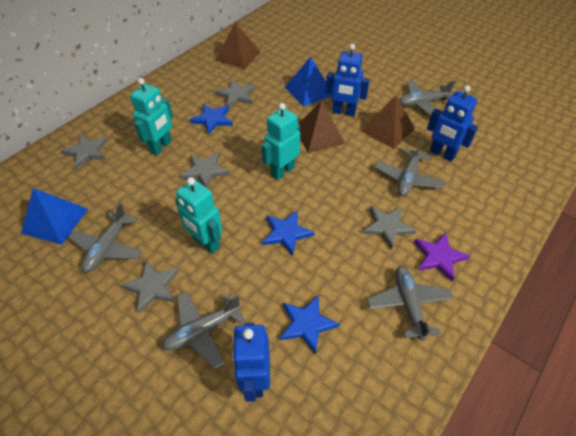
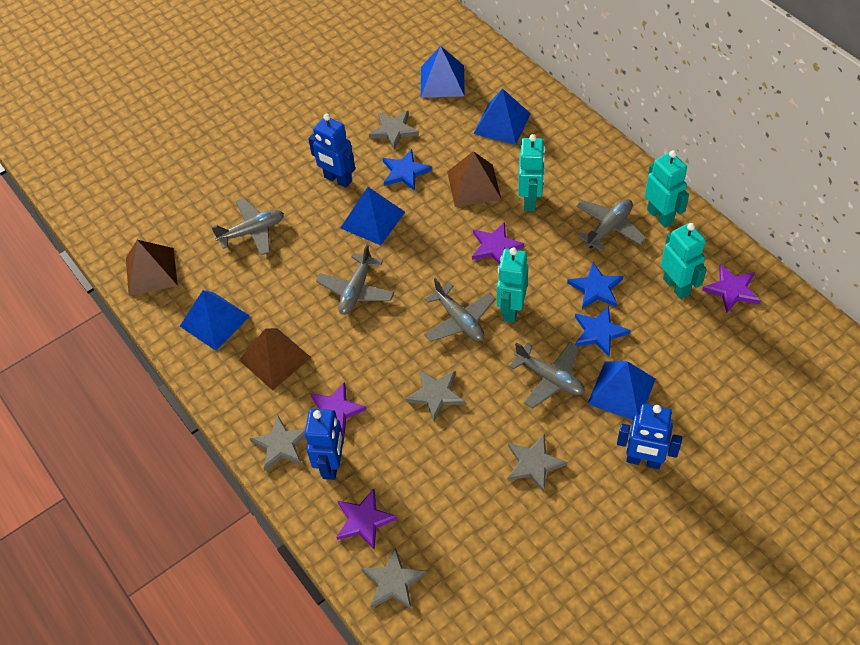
blue pyramid: 2 -> 5
purple star: 1 -> 4
turquoise robot: 3 -> 4

